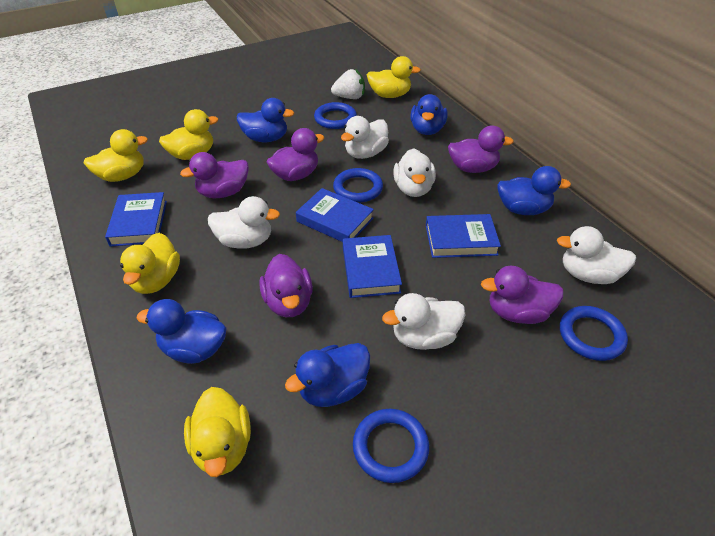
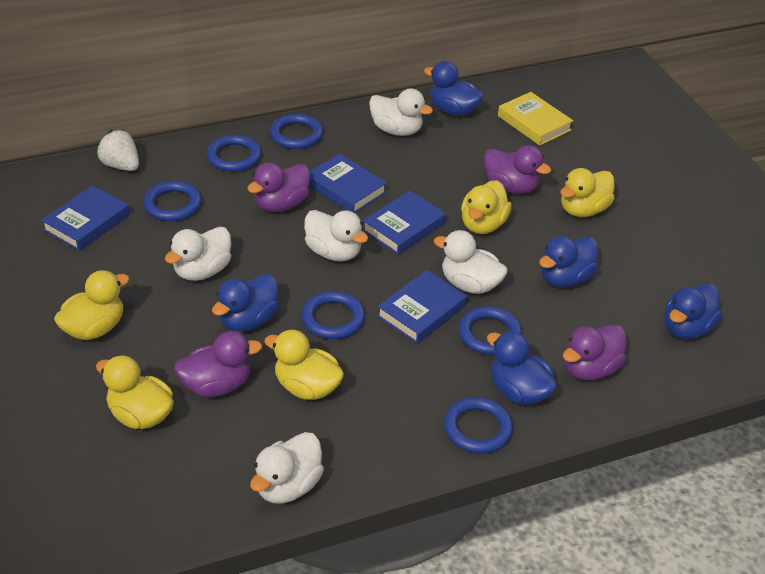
blue ring: 4 -> 6
purple duck: 5 -> 4
yellow book: 0 -> 1

